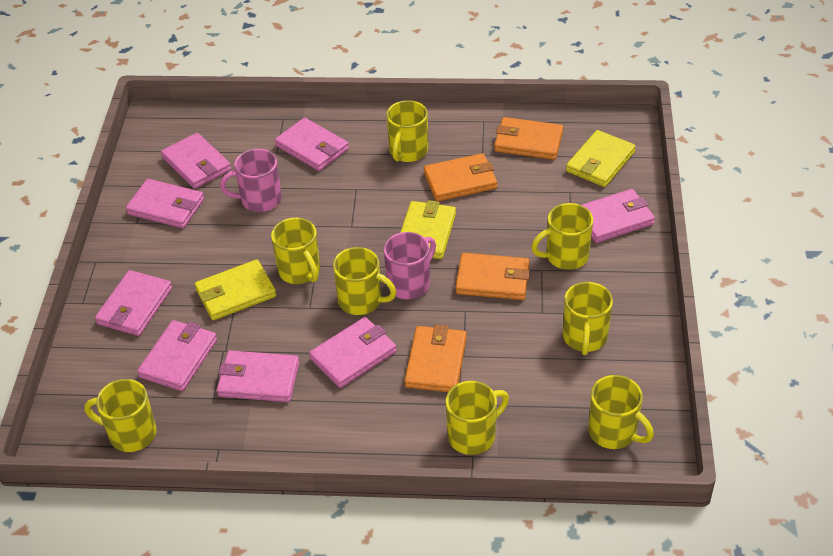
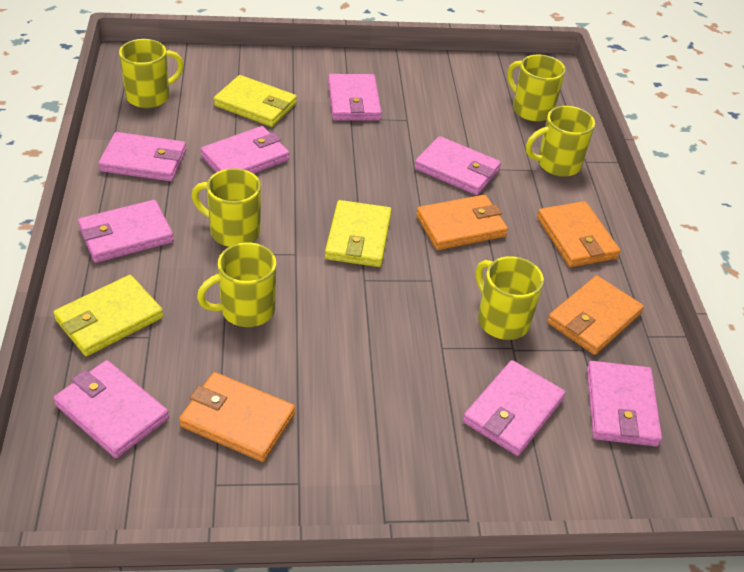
pink mug: 2 -> 0
yellow mug: 8 -> 6

